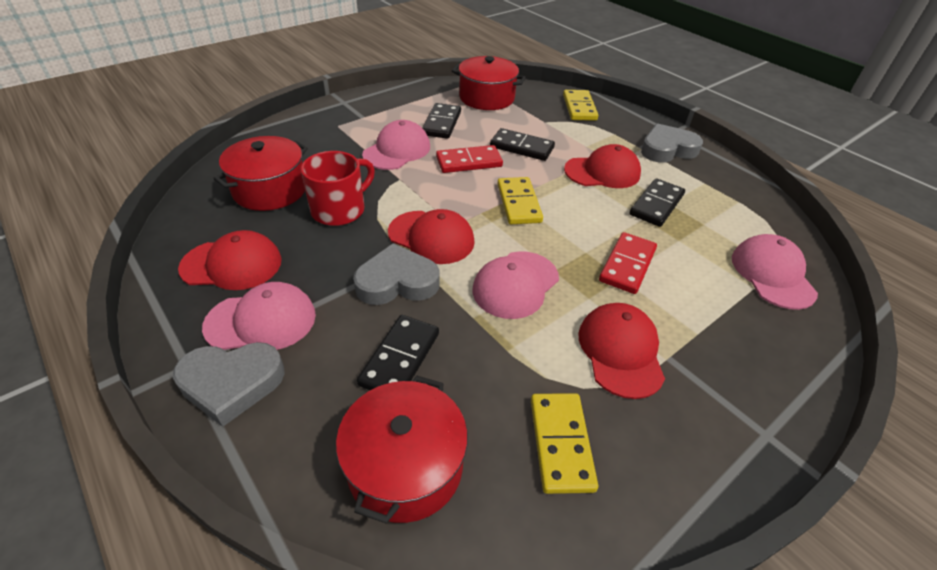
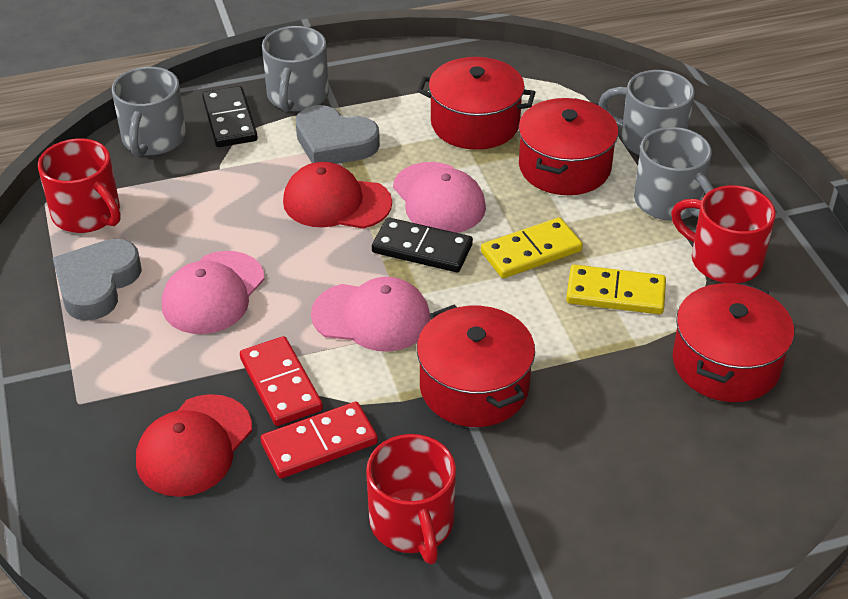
black domino: 4 -> 2
grey heart: 3 -> 2
grey mug: 0 -> 4
pink cap: 4 -> 3
red cap: 4 -> 2
red mug: 1 -> 3
red pot: 3 -> 4
yellow domino: 3 -> 2

